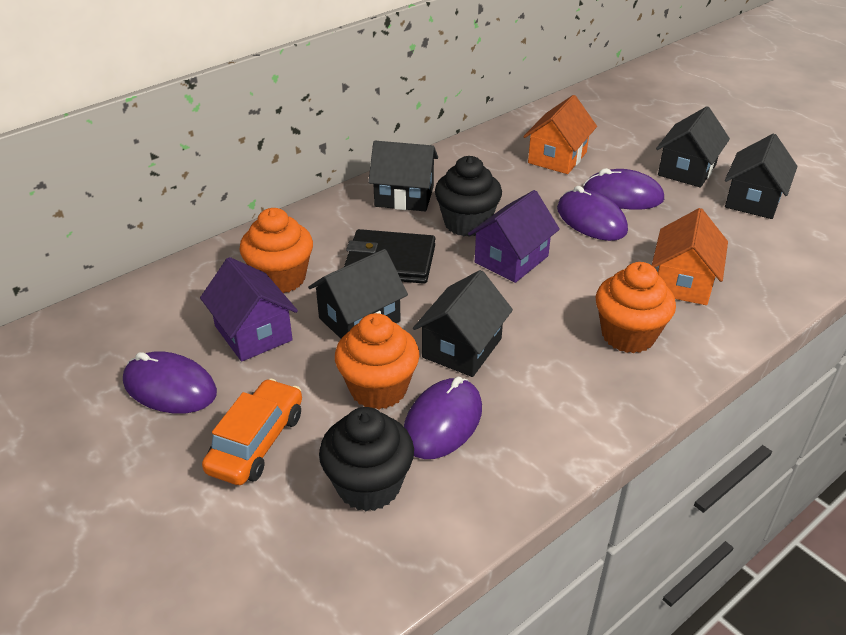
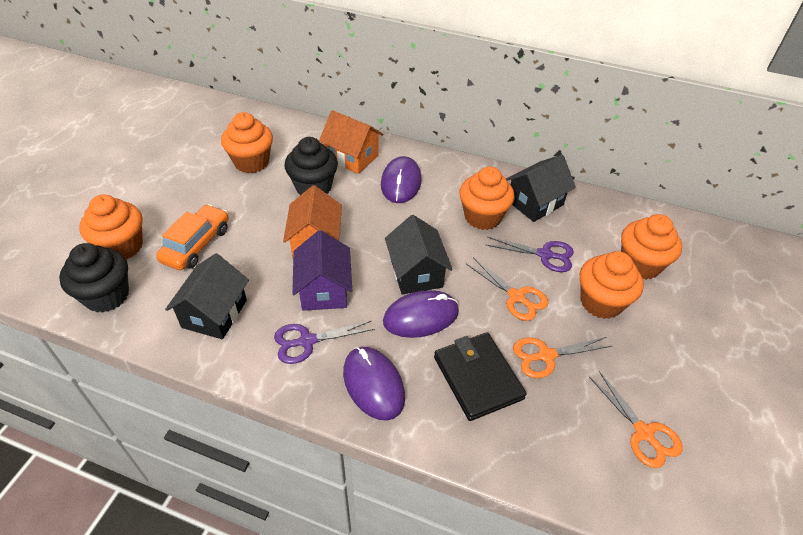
black house: 5 -> 3
orange cupcake: 3 -> 5
orange scissors: 0 -> 3
purple house: 2 -> 1
purple mouse: 4 -> 3
purple scissors: 0 -> 2

